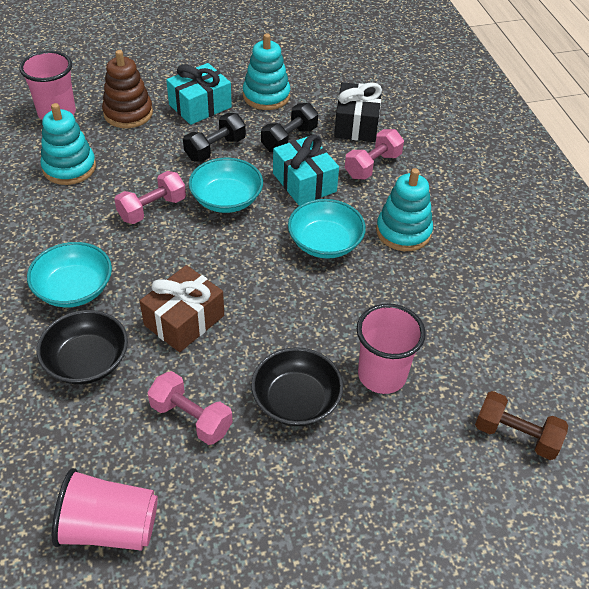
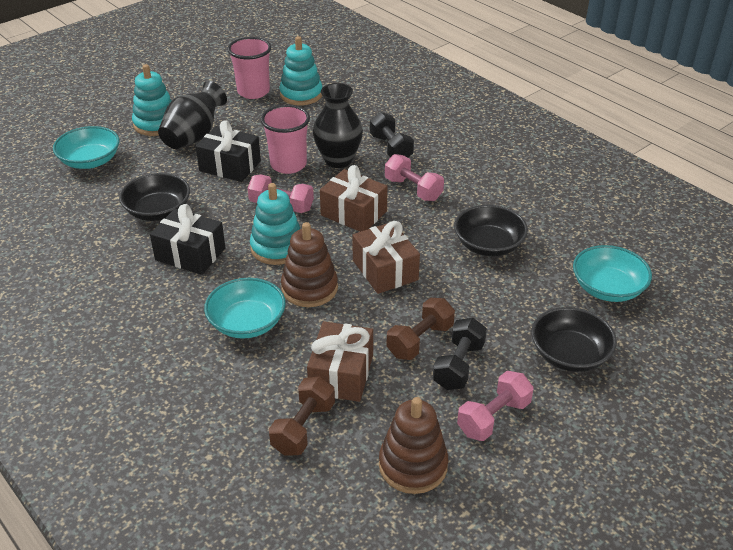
black bowl: 2 -> 3
black gift: 1 -> 2
black vase: 0 -> 2
brown dumbbell: 1 -> 2
brown gift: 1 -> 3
brown stacking toy: 1 -> 2
pink cup: 3 -> 2
turquoise gift: 2 -> 0

